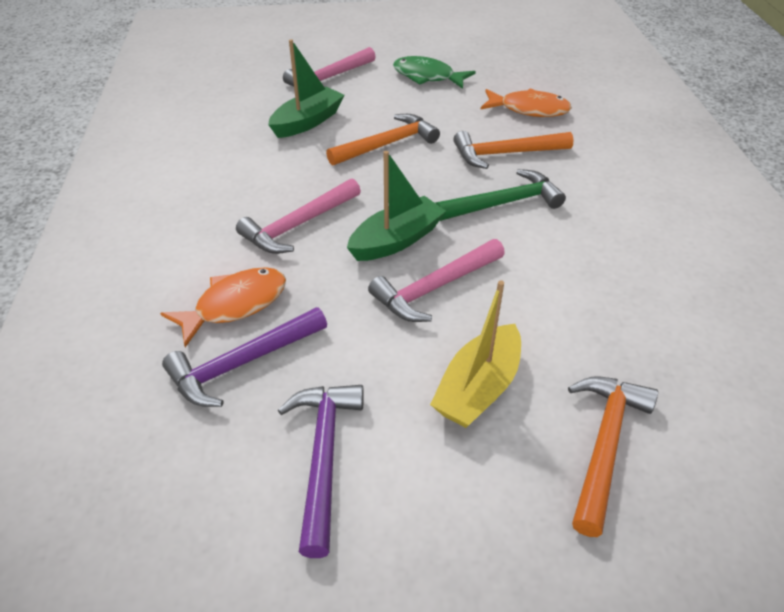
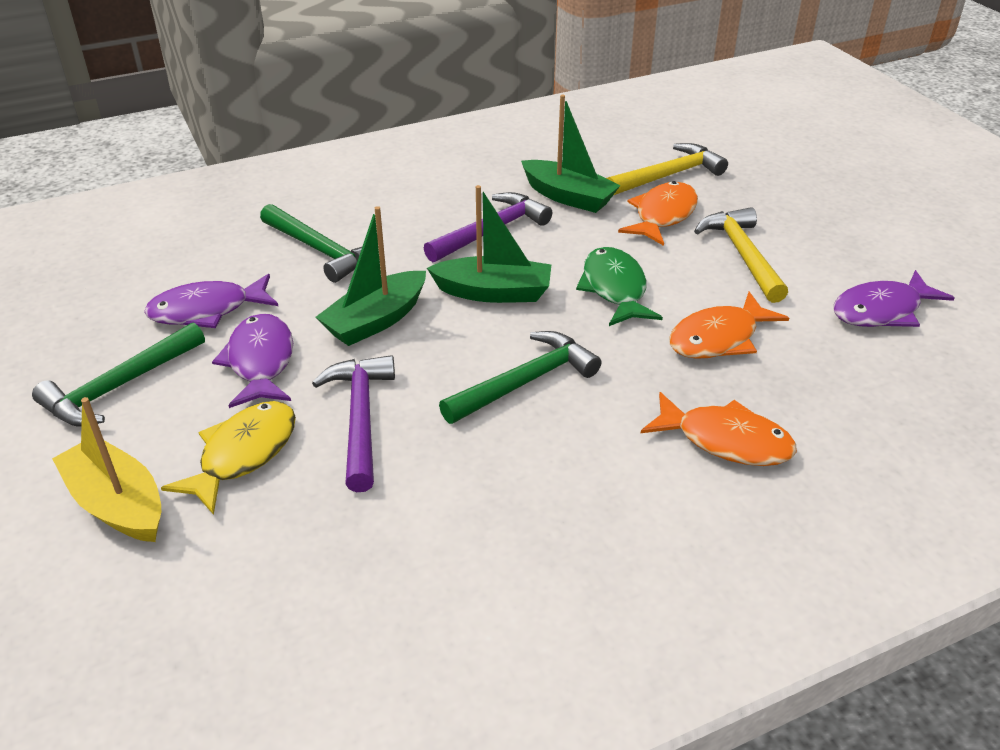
green boat: 2 -> 3
green hammer: 1 -> 3
orange fish: 2 -> 3
orange hammer: 3 -> 0
pink hammer: 3 -> 0
purple fish: 0 -> 3
yellow fish: 0 -> 1
yellow hammer: 0 -> 2

